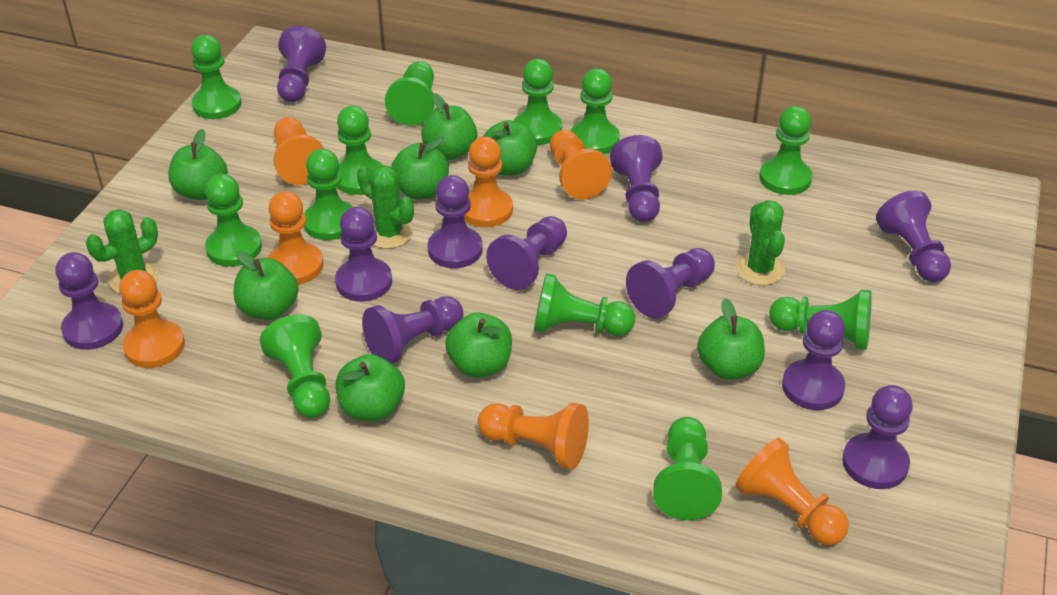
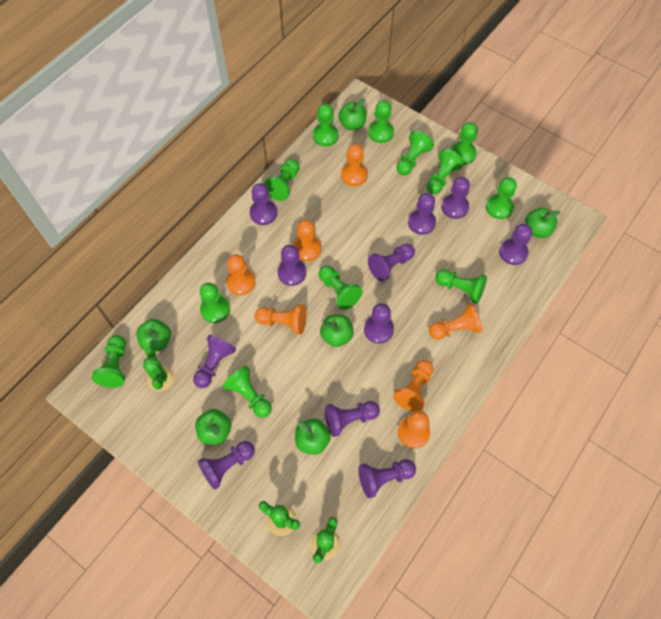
green apple: 8 -> 6

